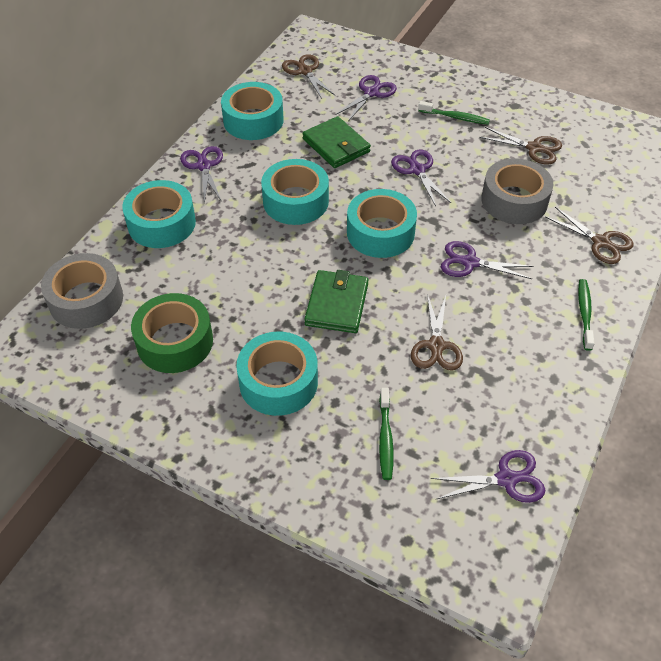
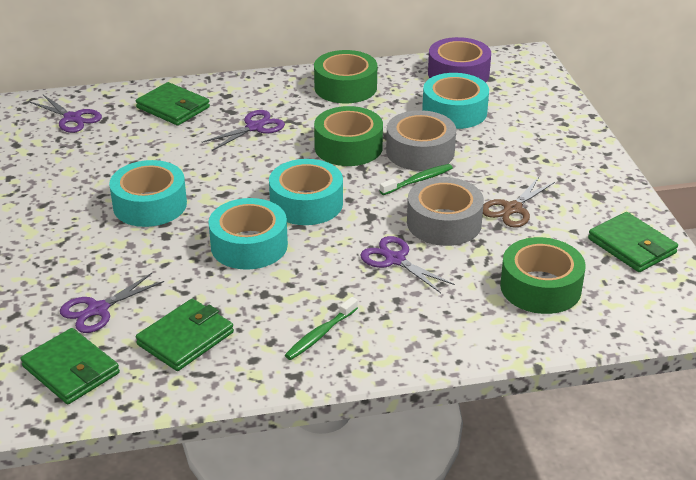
brown scissors: 4 -> 1
green tape: 1 -> 3
green toothbrush: 3 -> 2
green wallet: 2 -> 4
purple scissors: 5 -> 4
purple tape: 0 -> 1
turquoise tape: 5 -> 4

